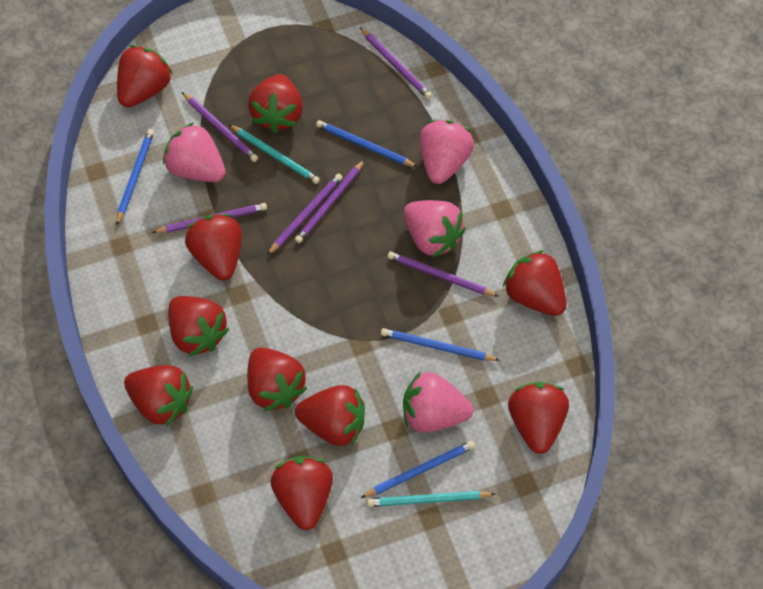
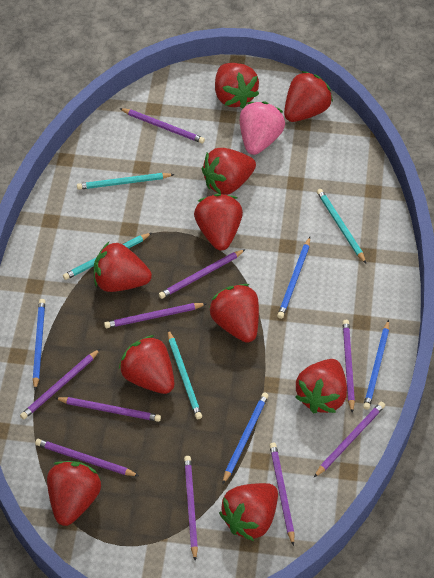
pink strawberry: 4 -> 1
purple pencil: 6 -> 10
turquoise pencil: 2 -> 4

